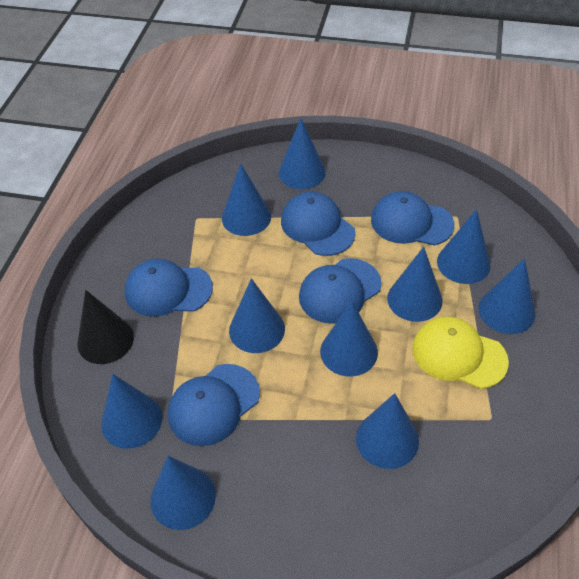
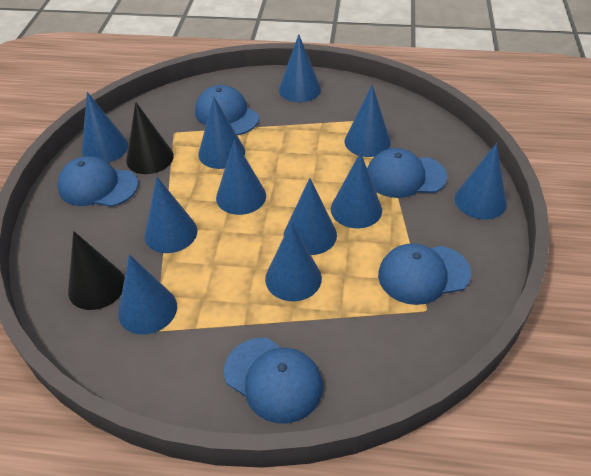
black cone: 1 -> 2
blue cone: 10 -> 11
yellow cap: 1 -> 0

